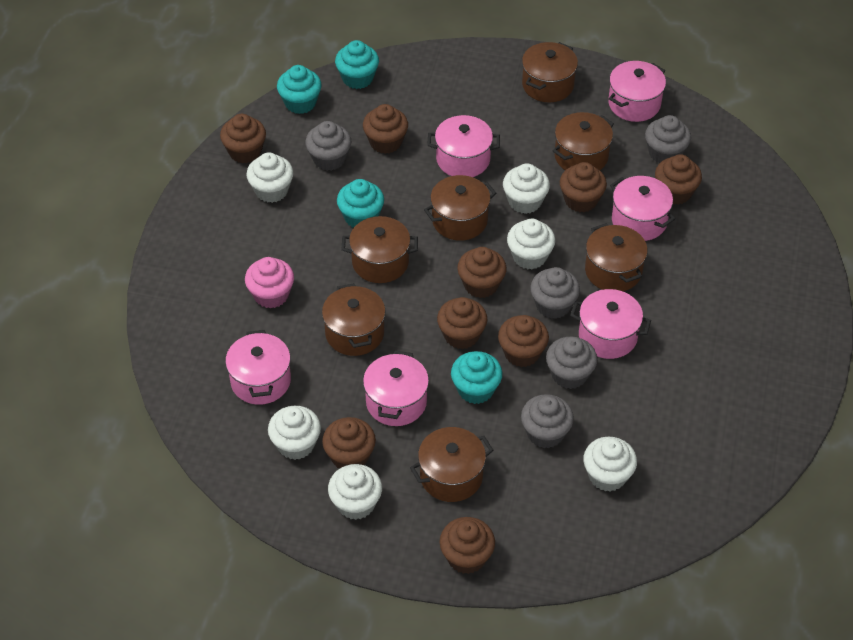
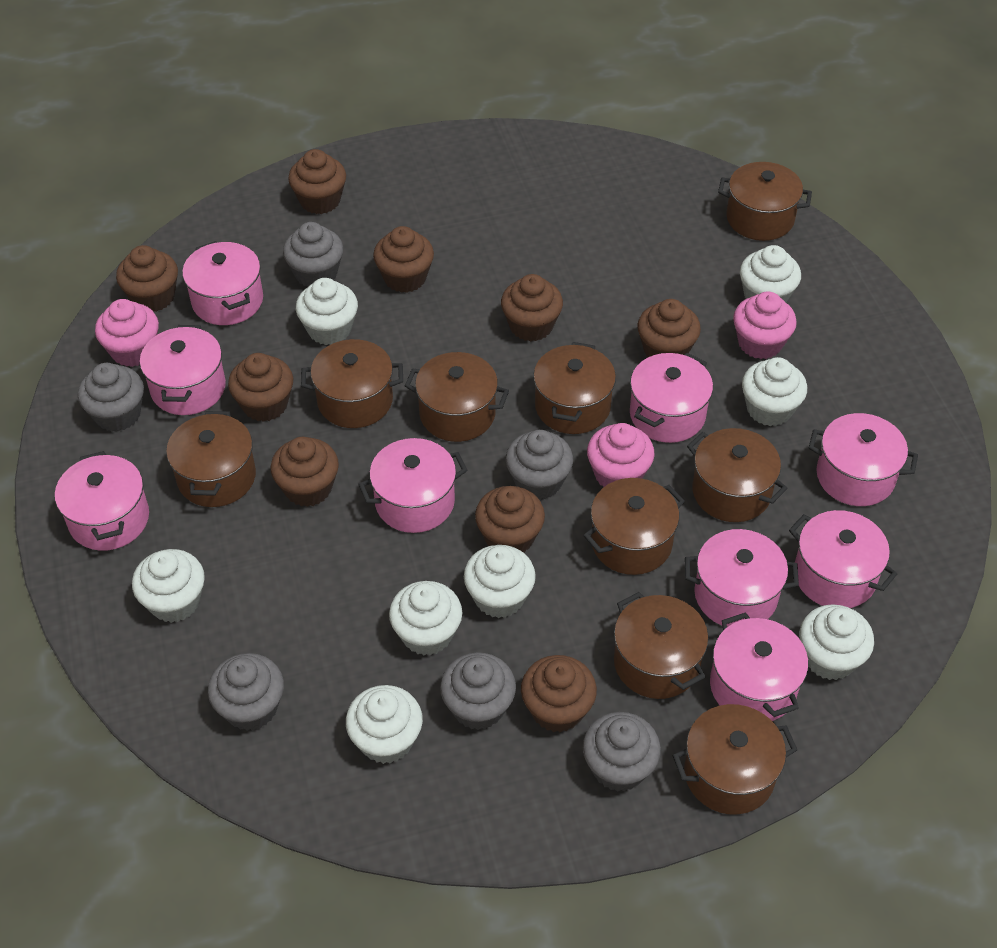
brown pot: 7 -> 9
grey cupcake: 5 -> 6
pink cupcake: 1 -> 3
pink pot: 6 -> 9
turquoise cupcake: 4 -> 0
white cupcake: 6 -> 8

